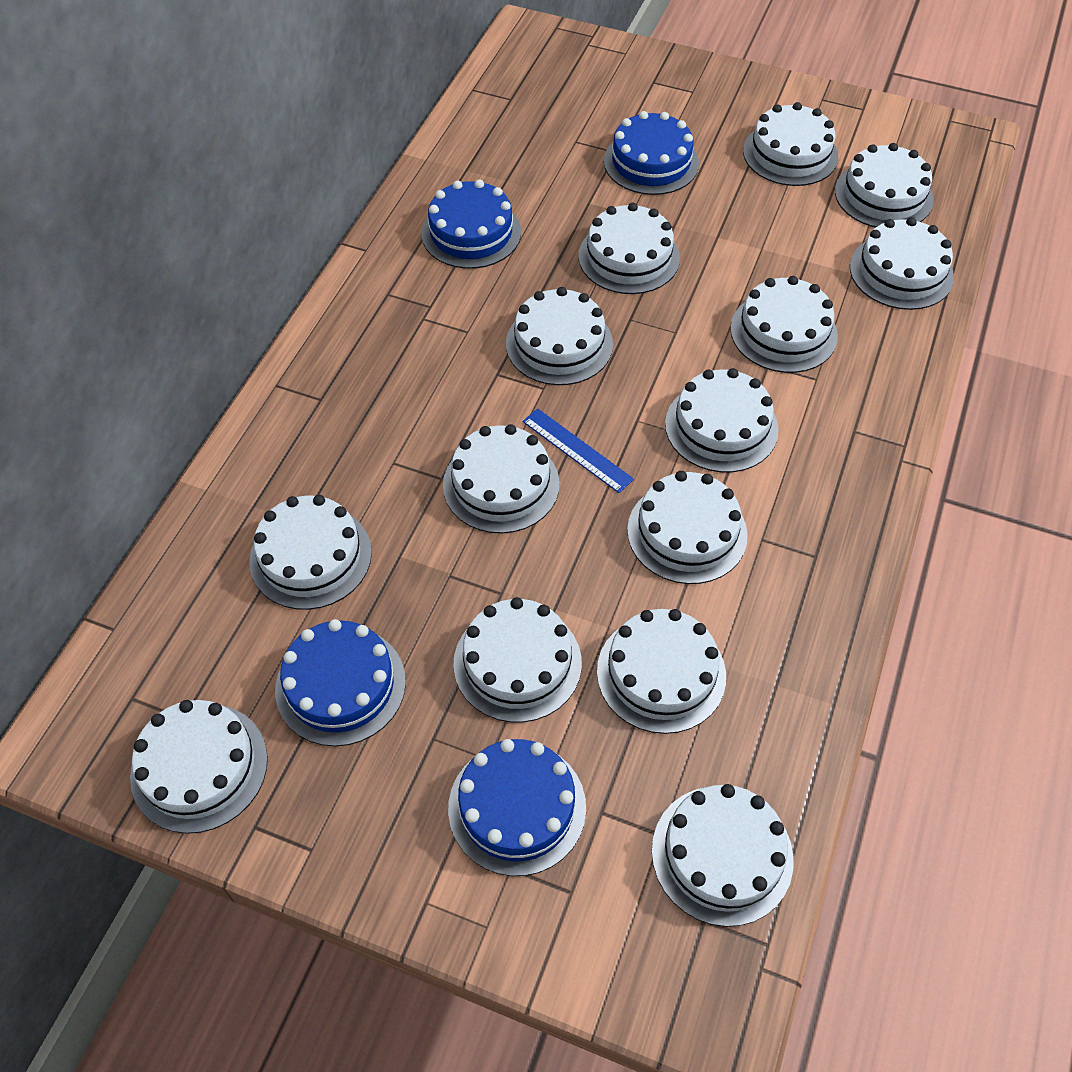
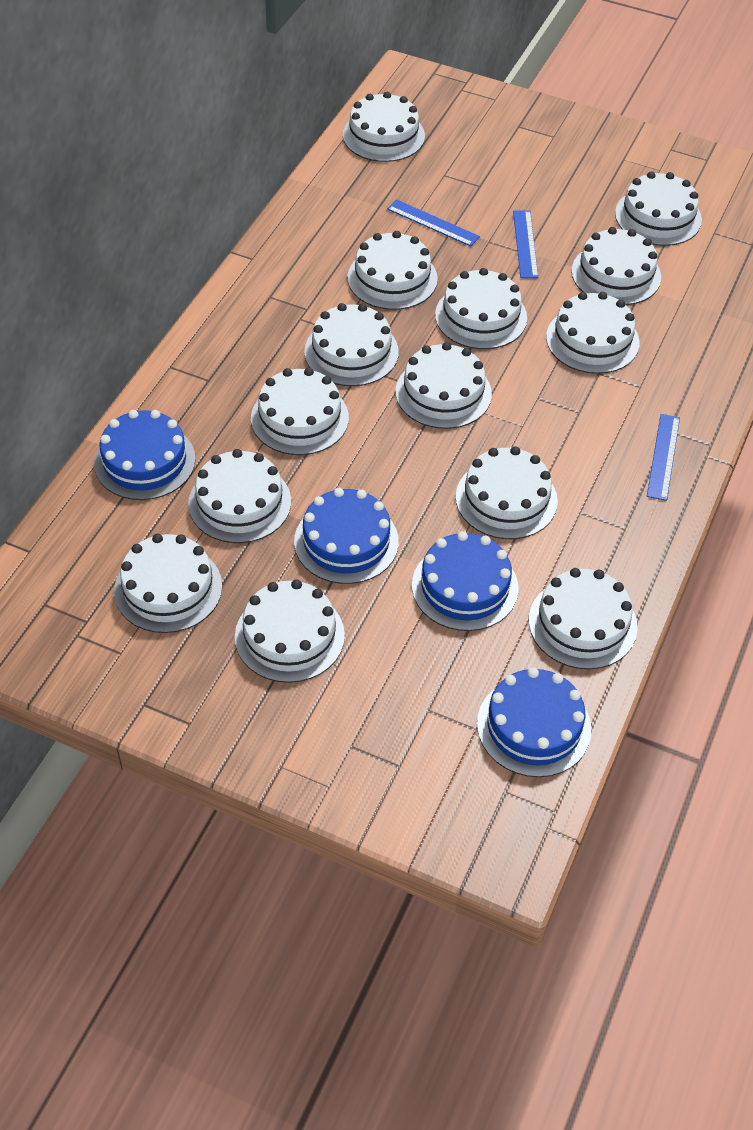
blue ruler: 1 -> 3

